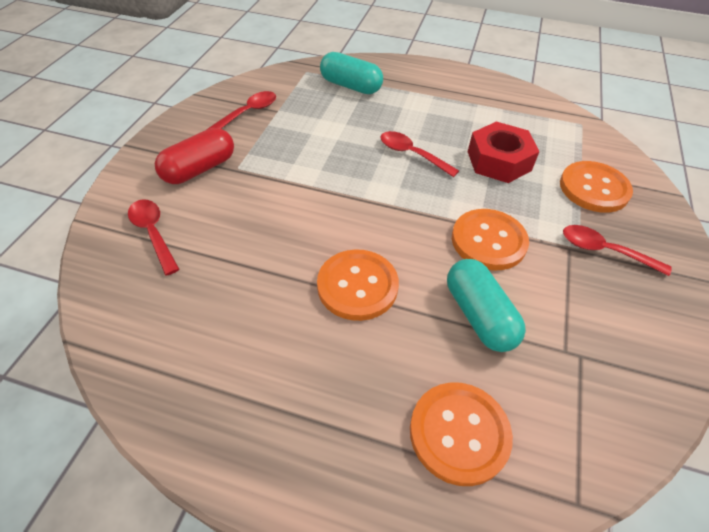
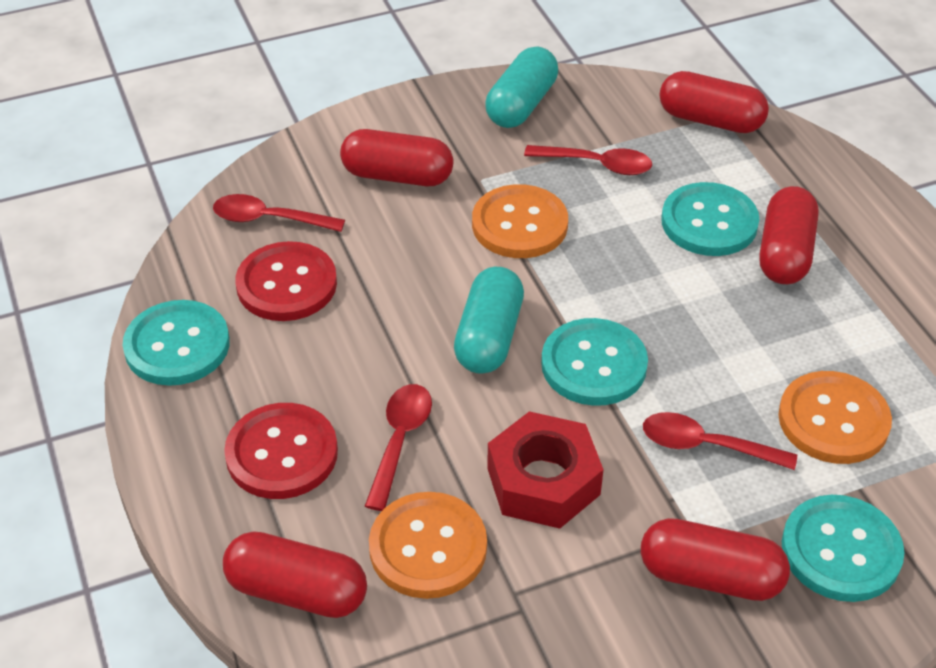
orange button: 4 -> 3
red button: 0 -> 2
red capsule: 1 -> 5
turquoise button: 0 -> 4

